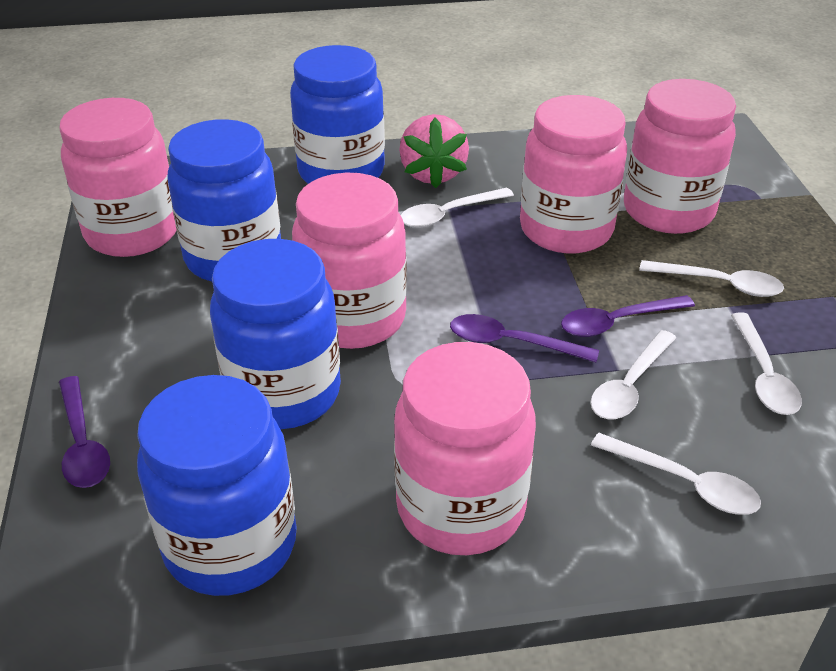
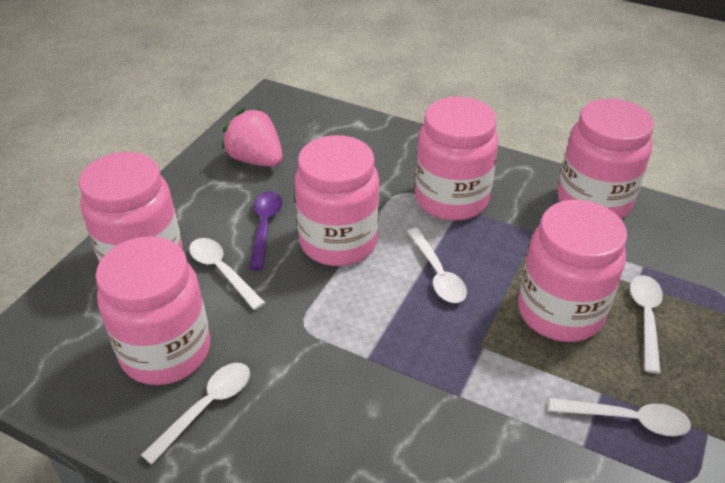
blue jar: 4 -> 0
pink jar: 5 -> 6
purple spoon: 3 -> 1

